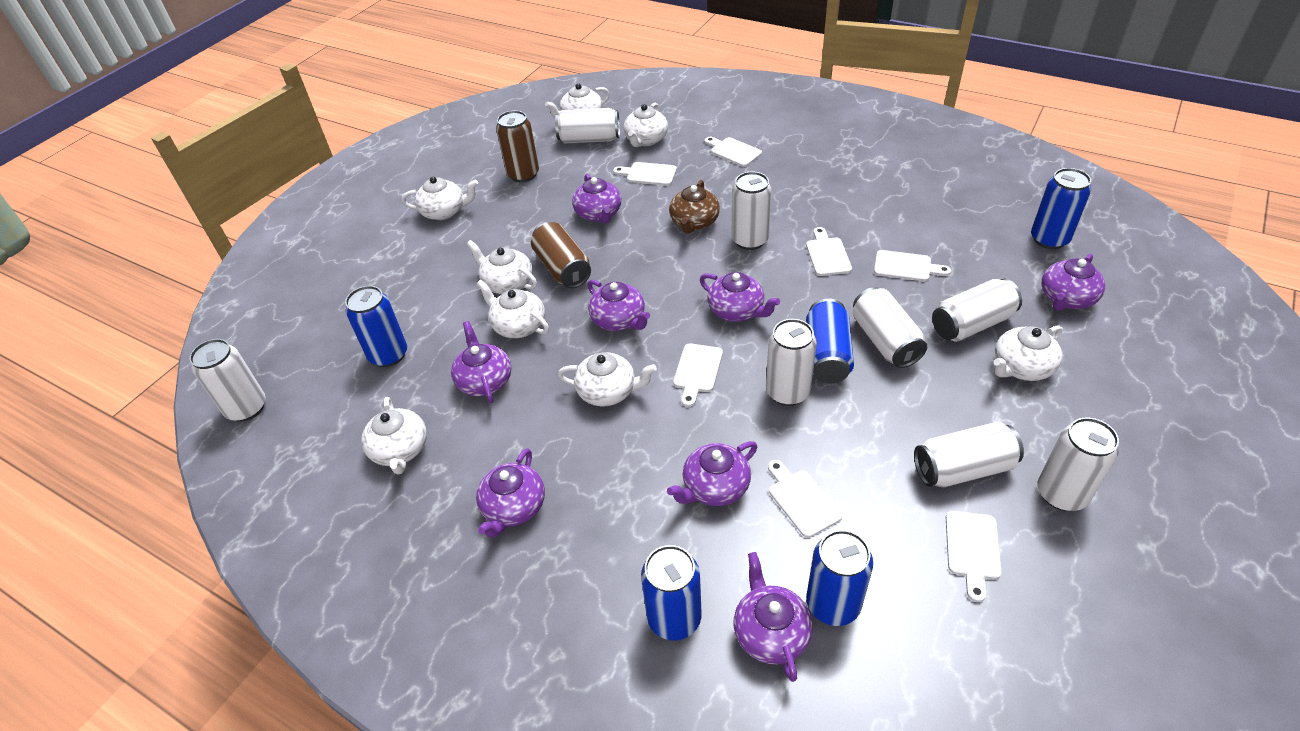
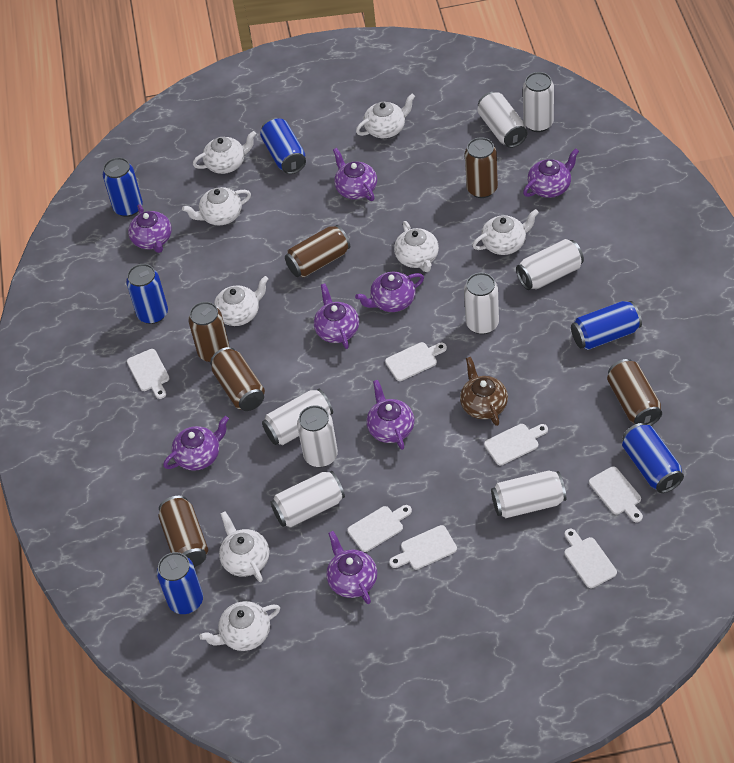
blue can: 5 -> 6
brown can: 2 -> 6

